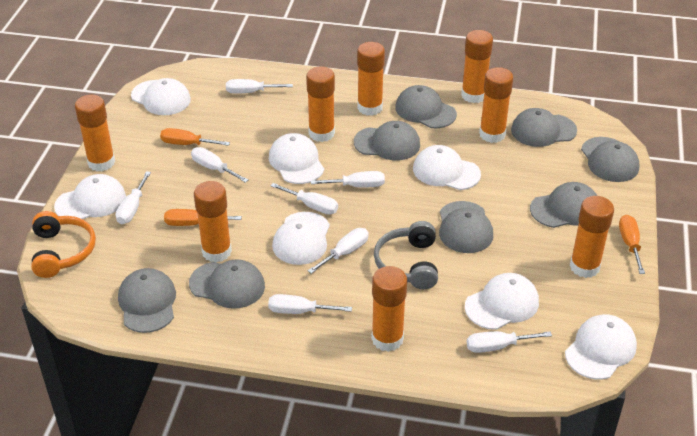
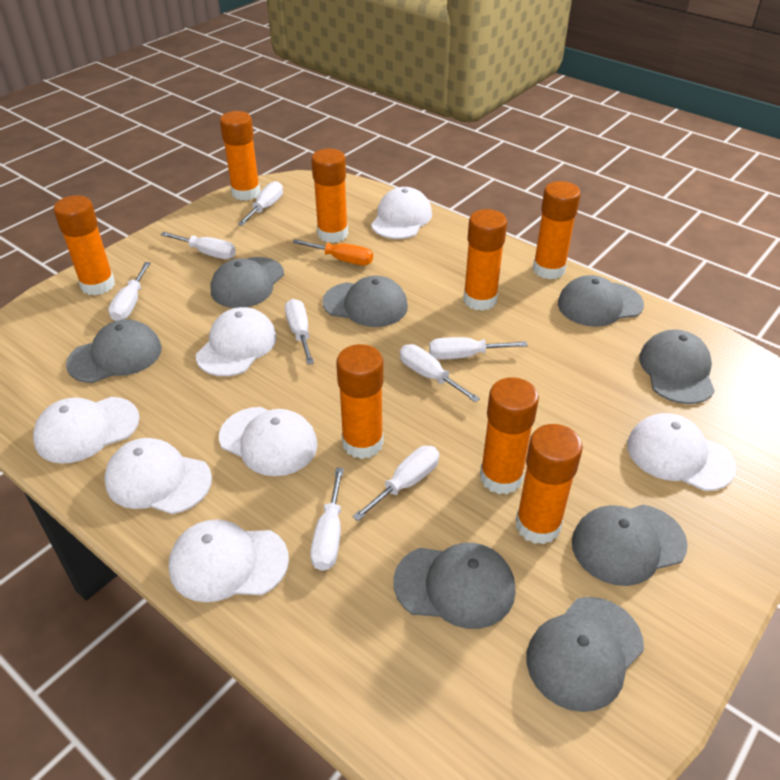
grey headphones: 1 -> 0
orange headphones: 1 -> 0
orange screwdriver: 3 -> 1

